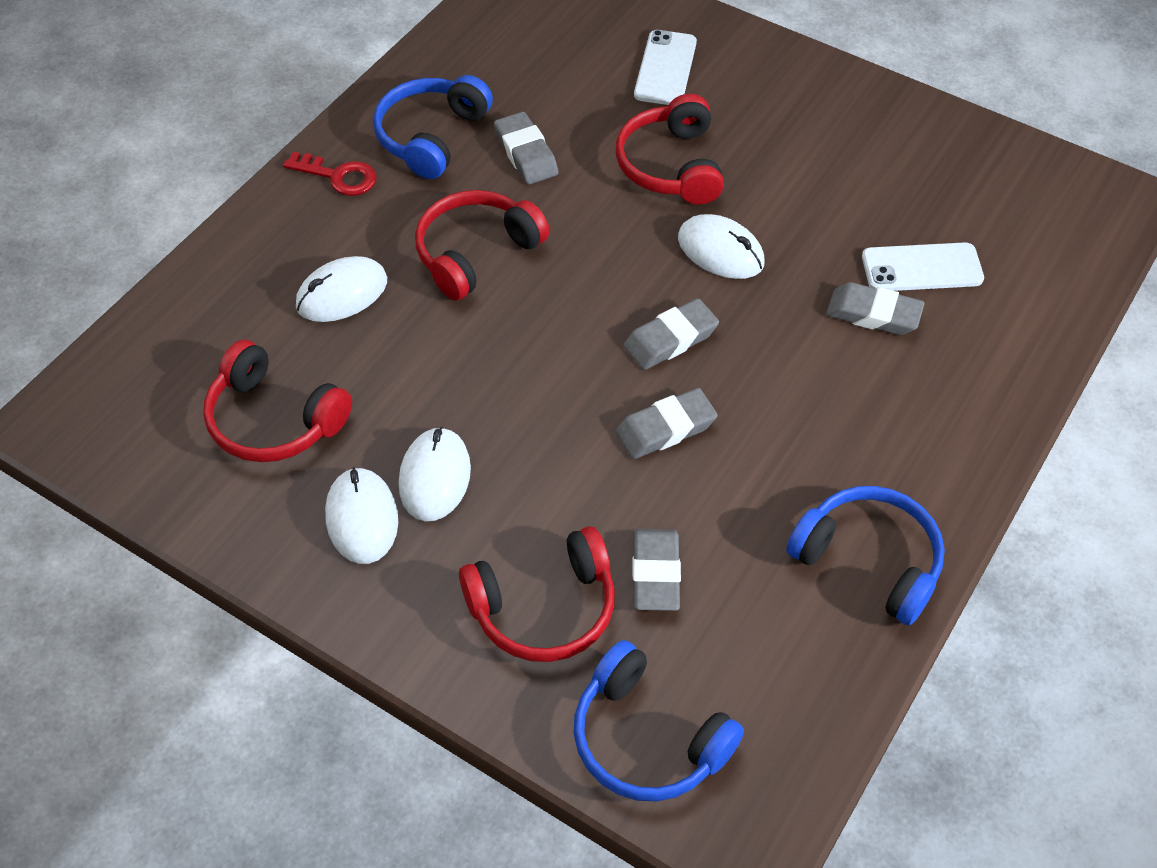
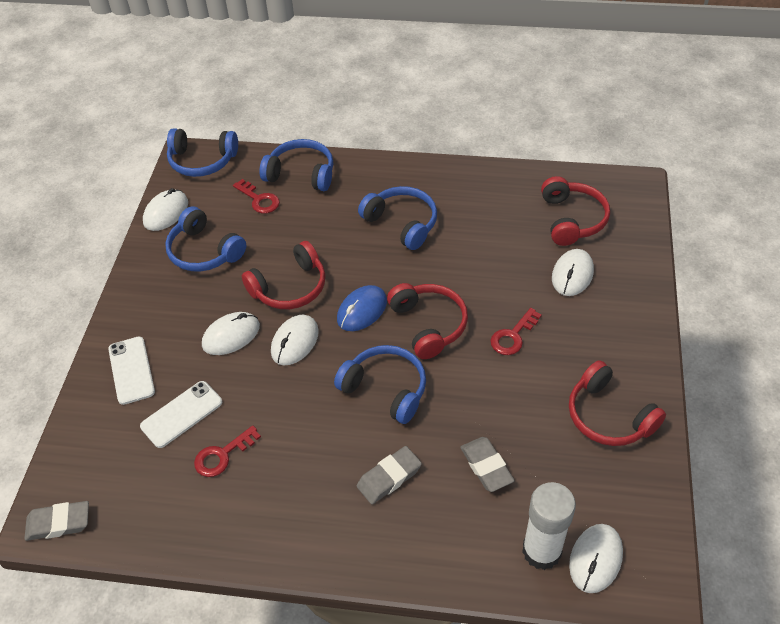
blue headphones: 3 -> 5
blue mouse: 0 -> 1
grey eraser: 5 -> 3
red key: 1 -> 3
white glue stick: 0 -> 1
white mouse: 4 -> 5

